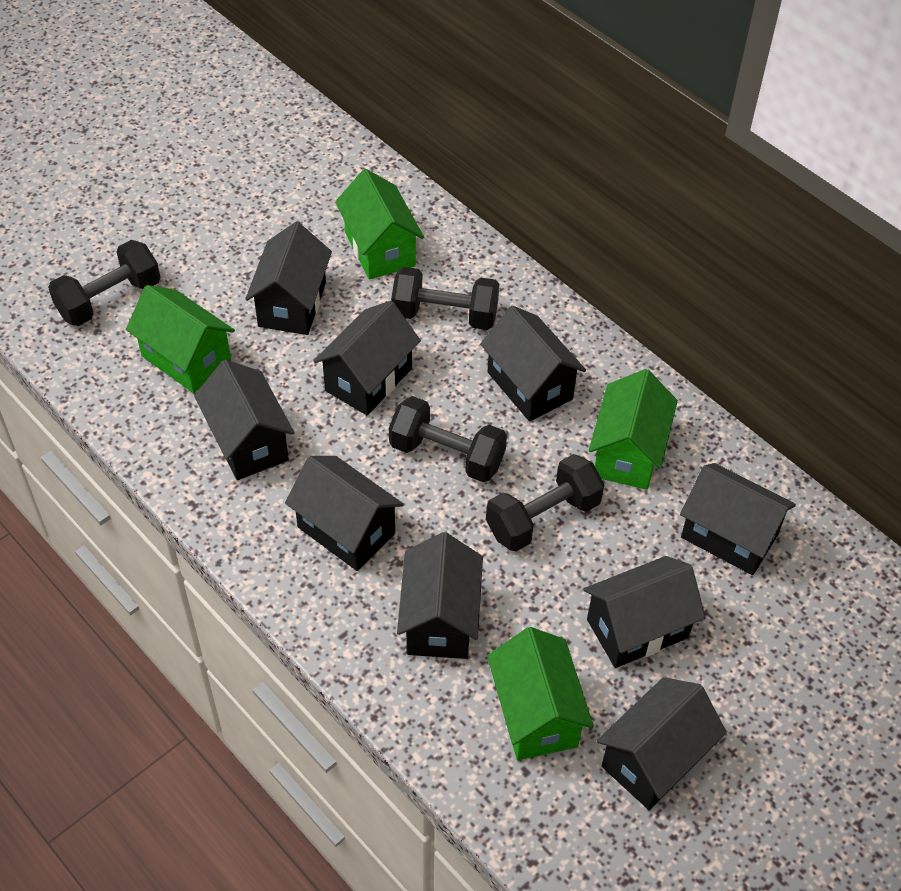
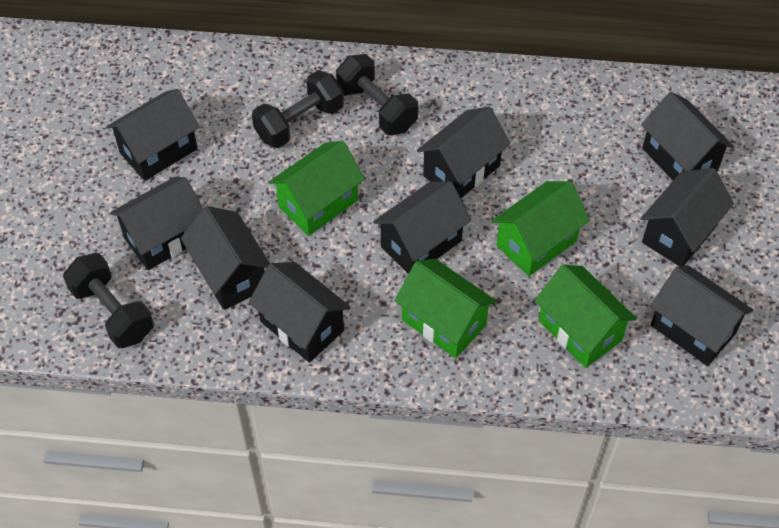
black dumbbell: 4 -> 3

